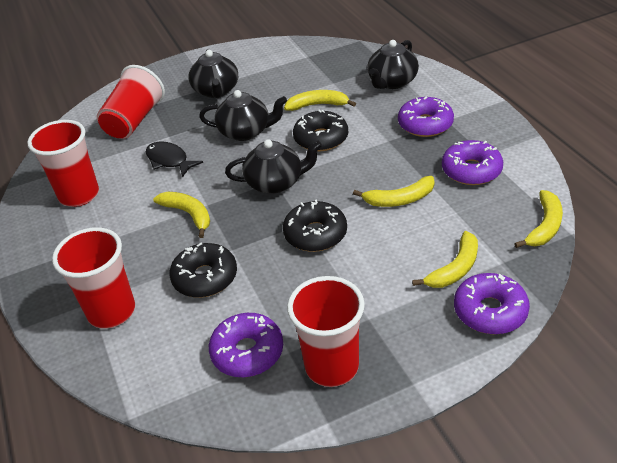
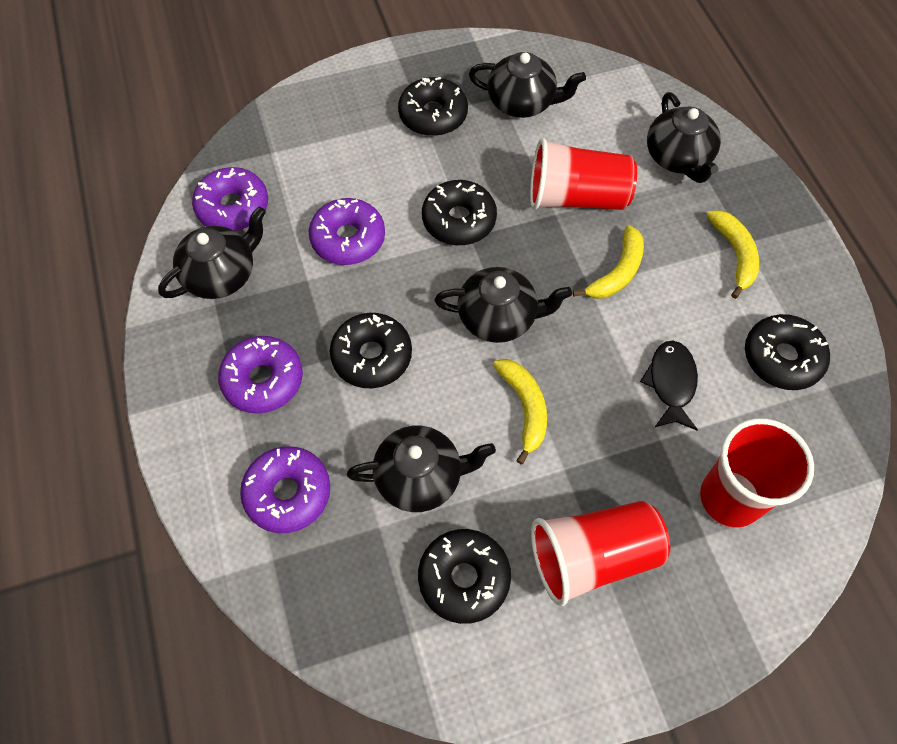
black donut: 3 -> 5
black teapot: 4 -> 5
red cup: 4 -> 3
yellow banana: 5 -> 3

